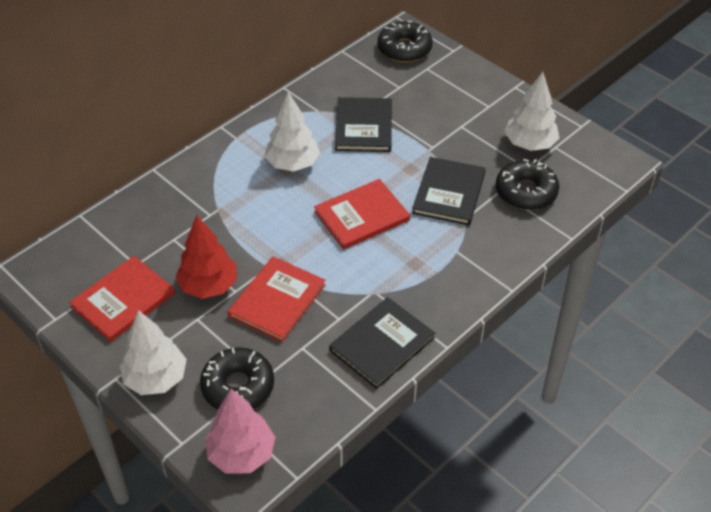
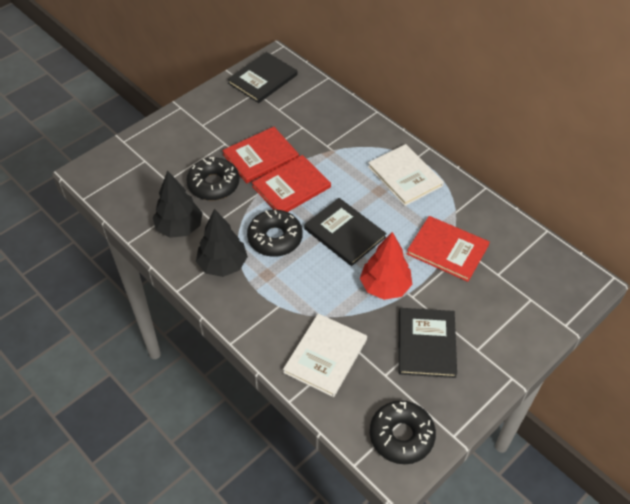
black tree: 0 -> 2
pink tree: 1 -> 0
white book: 0 -> 2
white tree: 3 -> 0

